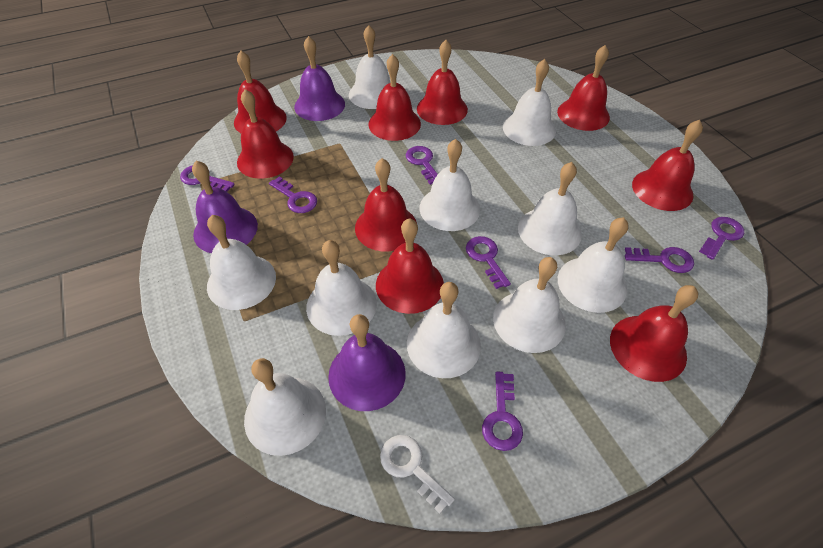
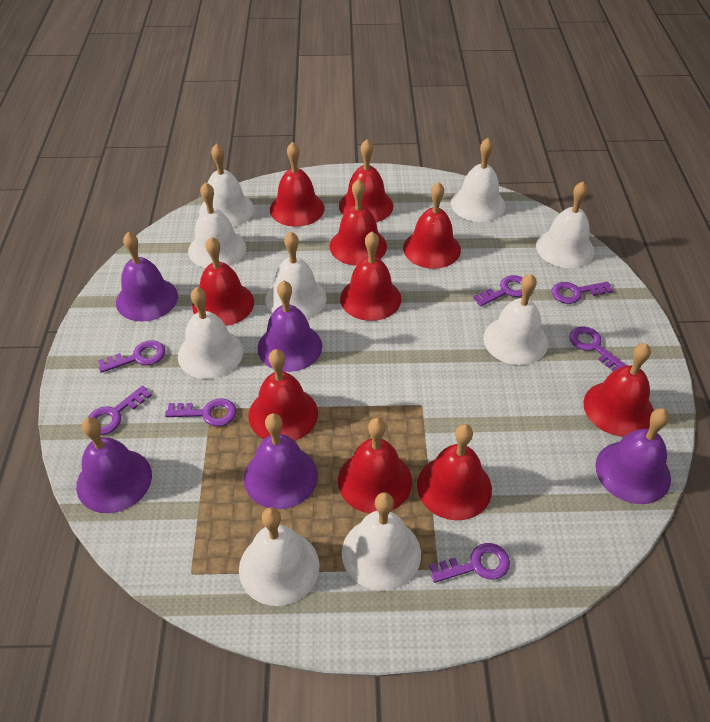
purple bell: 3 -> 5
red bell: 9 -> 10
white bell: 10 -> 9
white key: 1 -> 0

